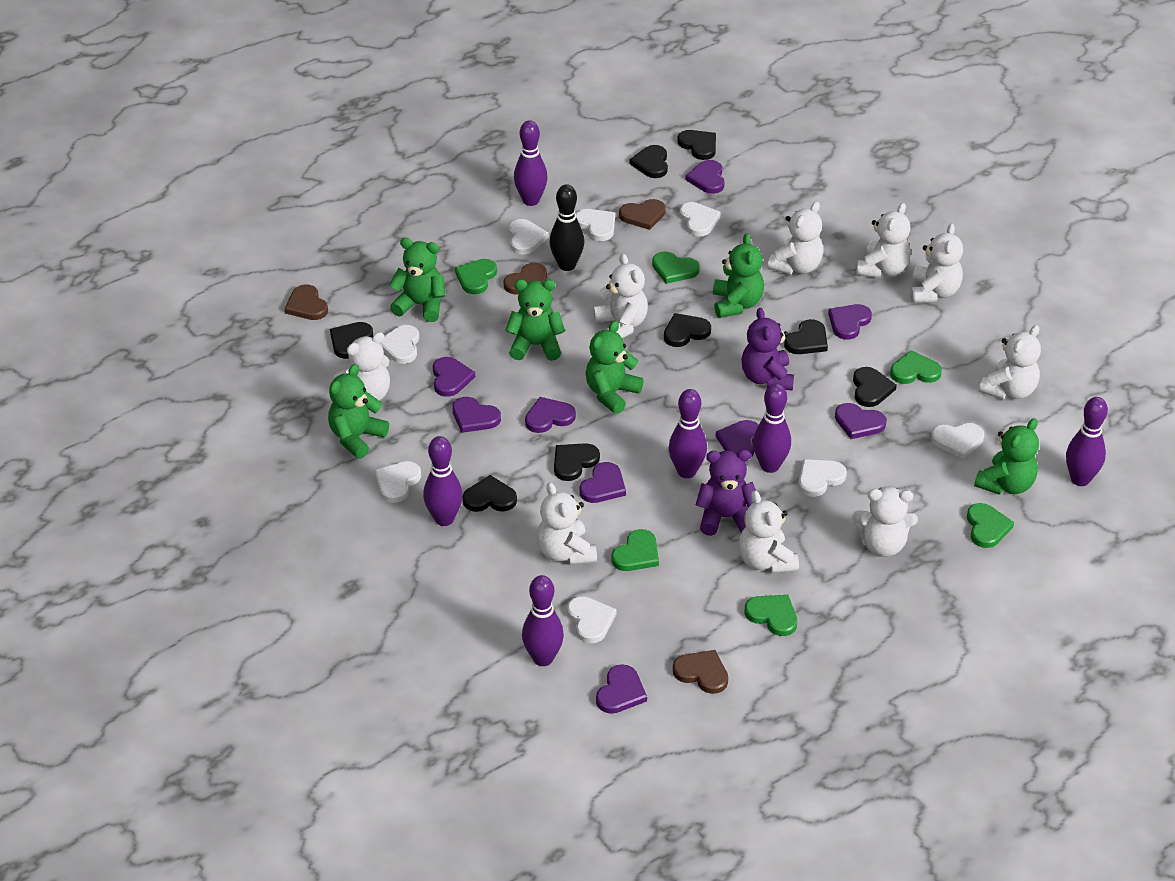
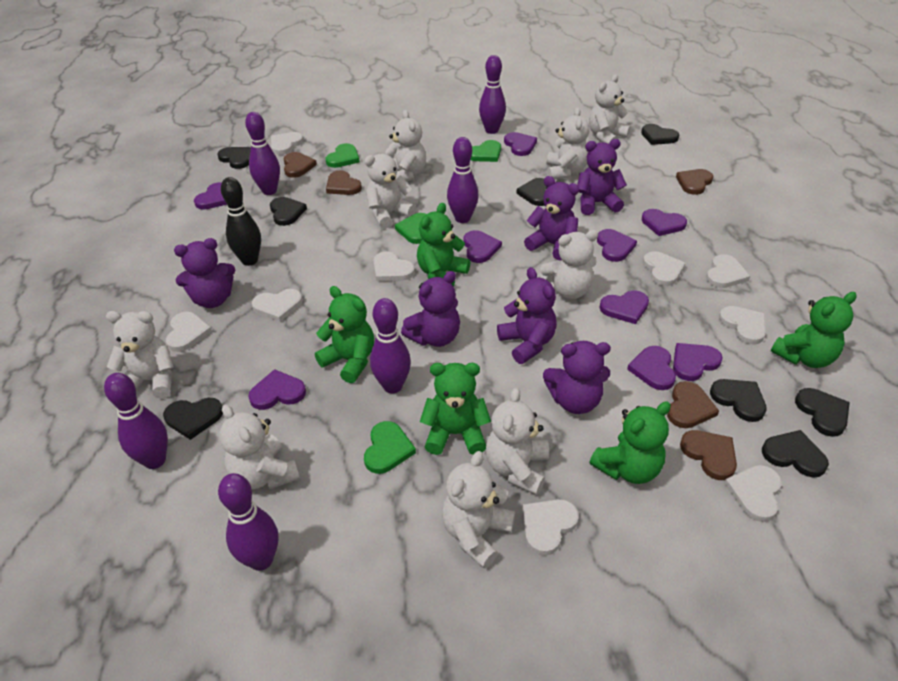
brown heart: 4 -> 5
green heart: 6 -> 4
green teddy bear: 6 -> 5
purple teddy bear: 2 -> 6
white heart: 8 -> 9

